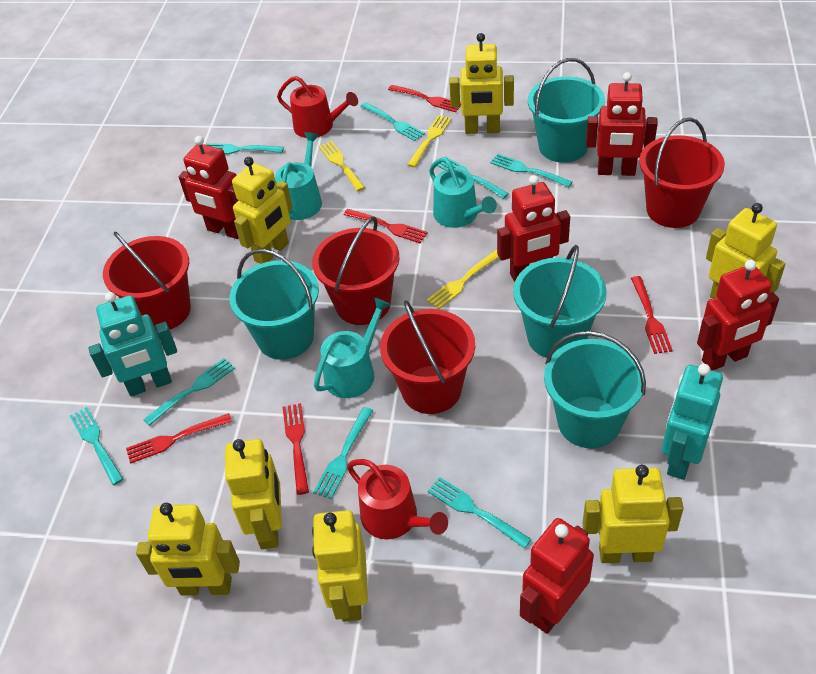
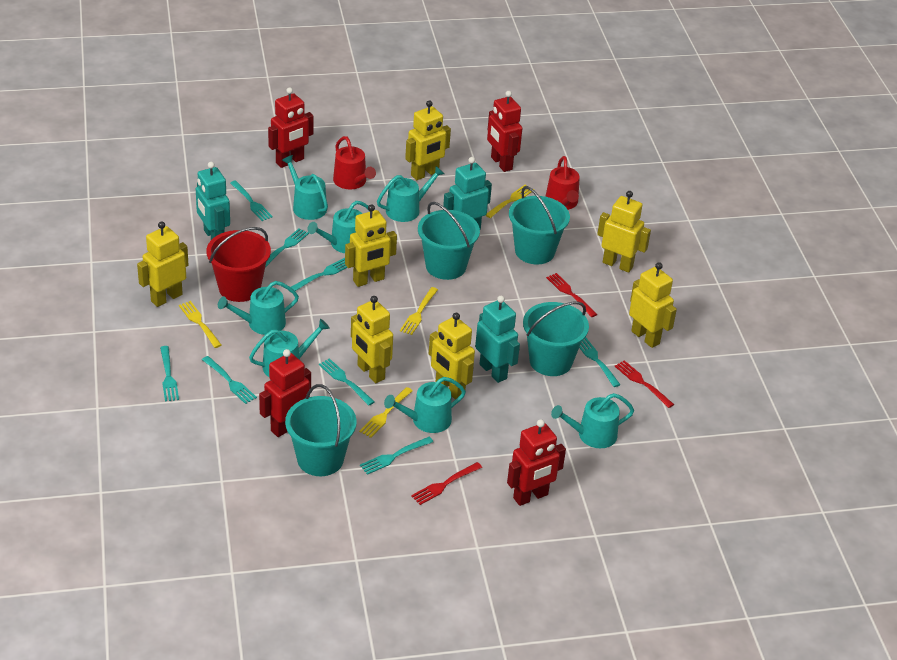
red bucket: 4 -> 1
red fork: 5 -> 3
red robot: 5 -> 4
turquoise robot: 2 -> 3
turquoise watering can: 3 -> 7
yellow fork: 3 -> 4

